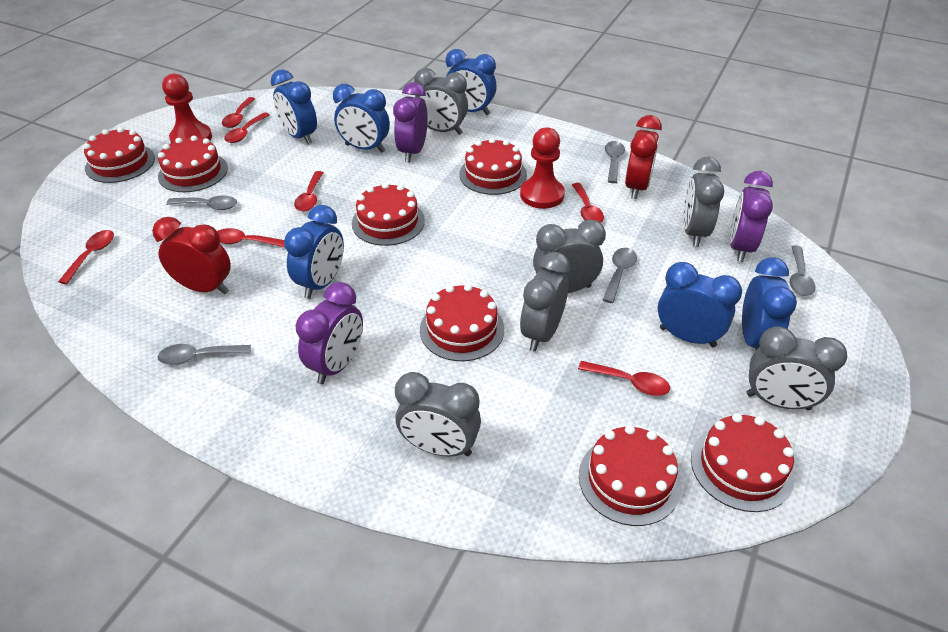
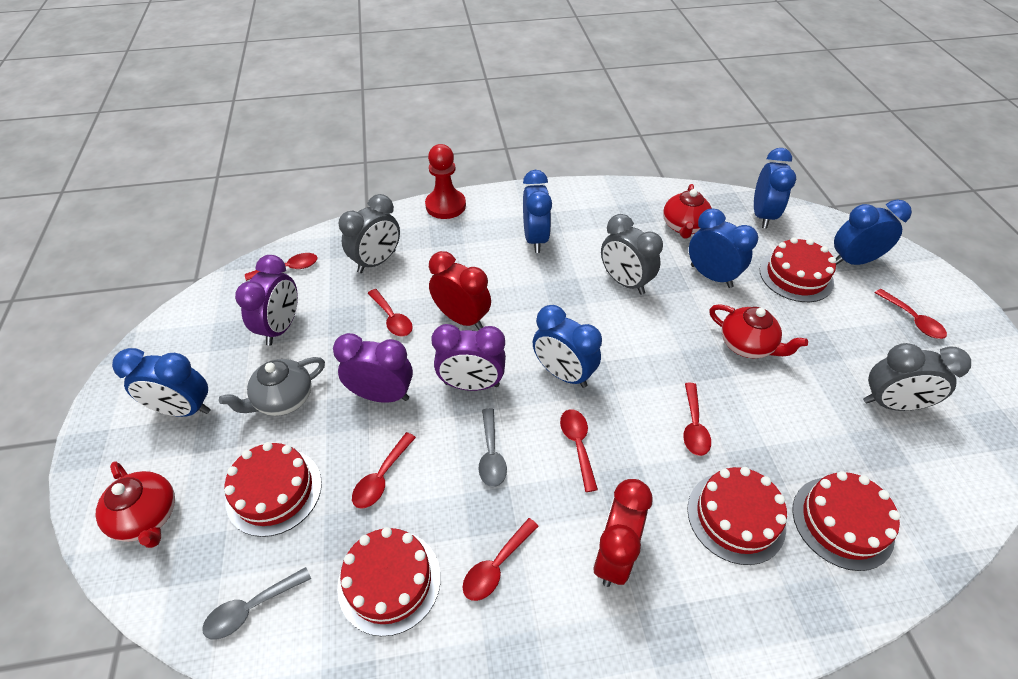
grey clock: 6 -> 3
grey spoon: 5 -> 2
grey teapot: 0 -> 1
red cake: 7 -> 5
red pawn: 2 -> 1
red teapot: 0 -> 3

